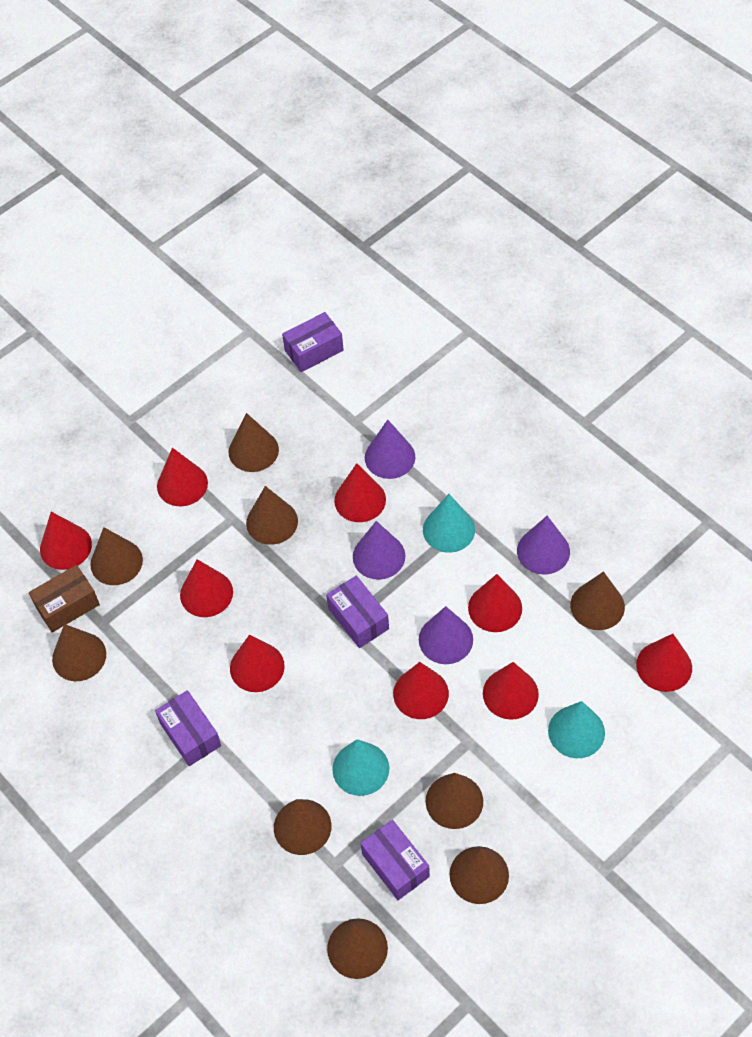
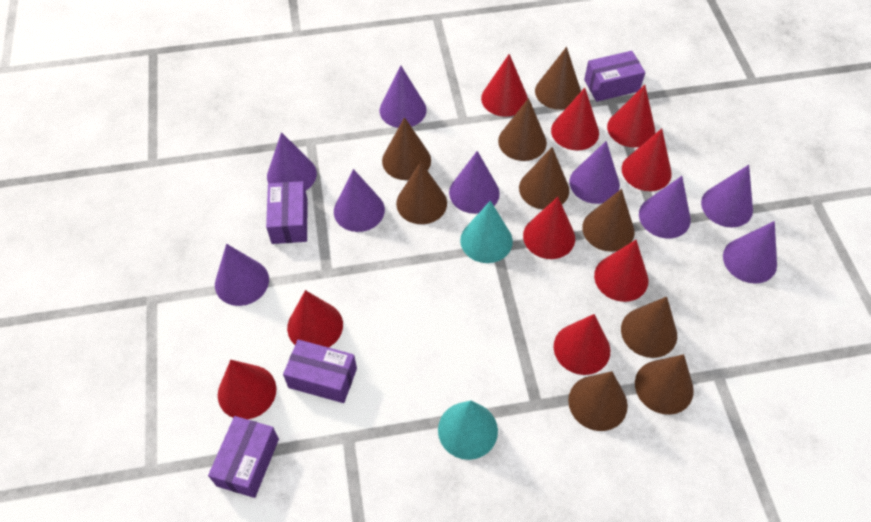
brown box: 1 -> 0
purple cone: 4 -> 9
turquoise cone: 3 -> 2

